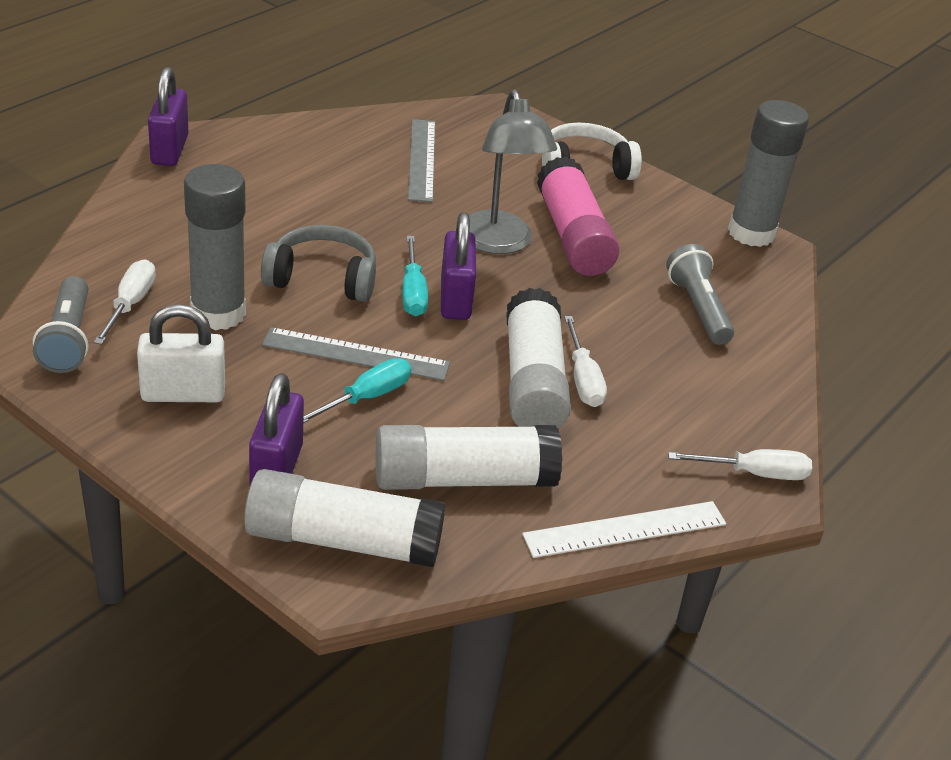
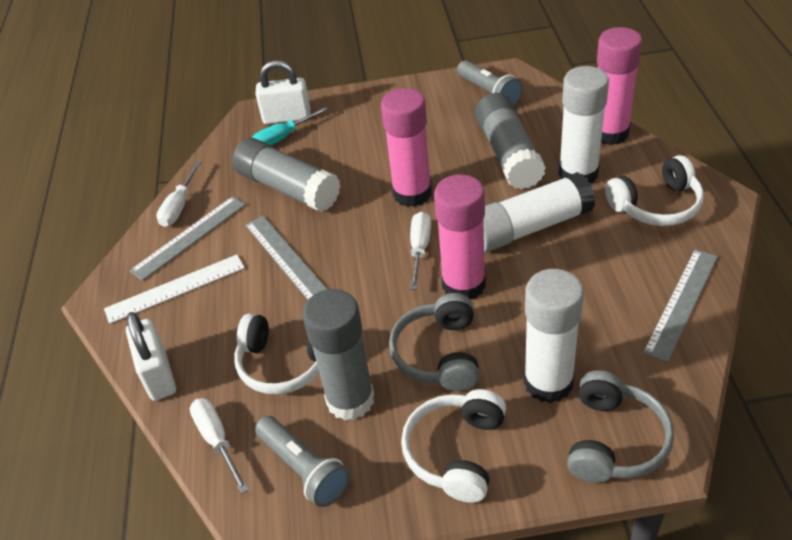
grey glue stick: 2 -> 3
grey headphones: 1 -> 2
grey lamp: 1 -> 0
grey ruler: 2 -> 3
pink glue stick: 1 -> 3
purple padlock: 3 -> 0
turquoise screwdriver: 2 -> 1
white headphones: 1 -> 3
white padlock: 1 -> 2

